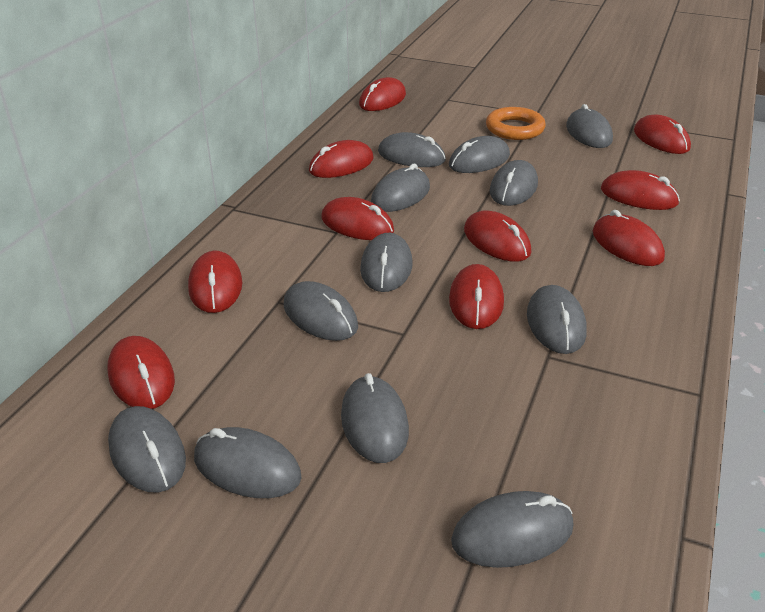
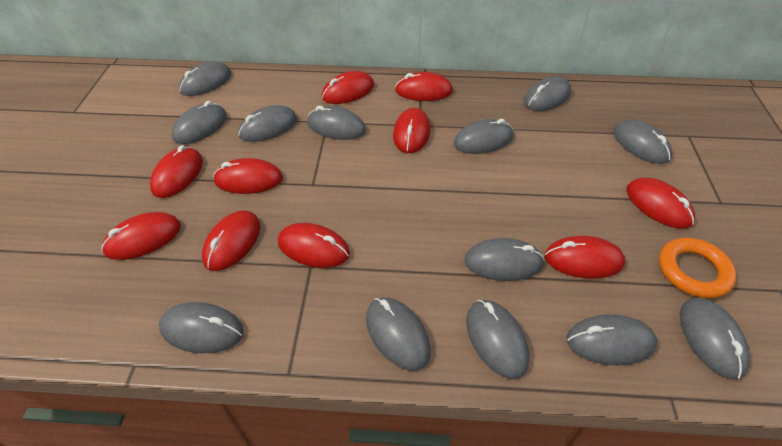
grey mouse: 12 -> 13

